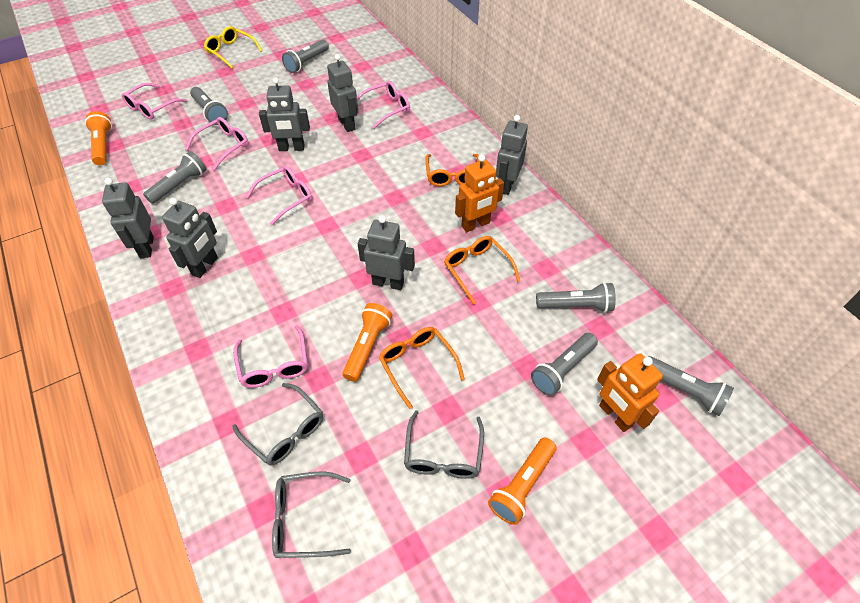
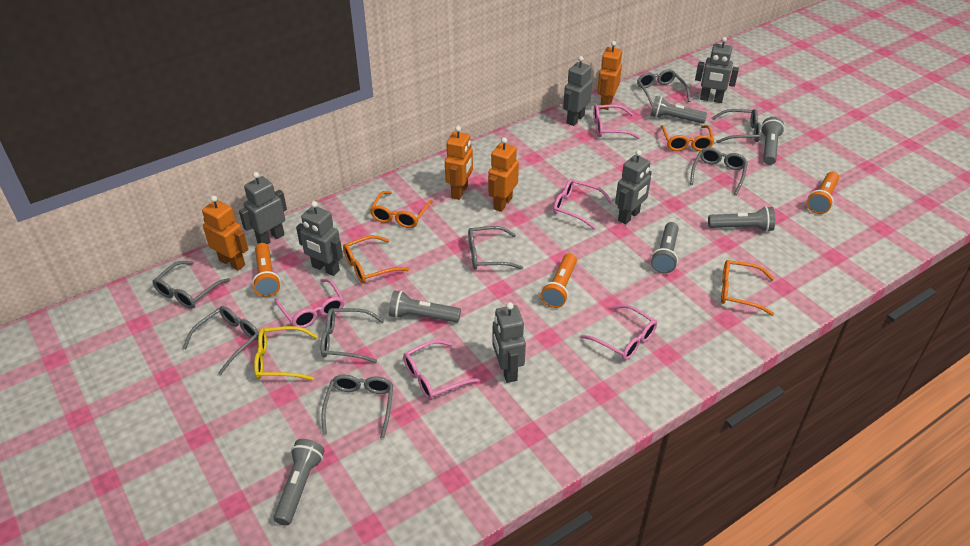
grey glasses: 3 -> 8
orange glasses: 3 -> 4
orange robot: 2 -> 4

